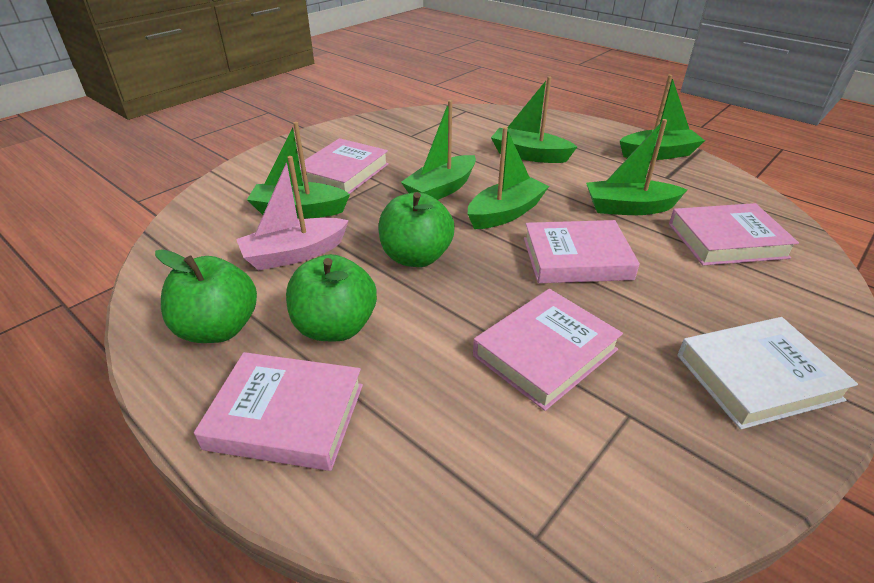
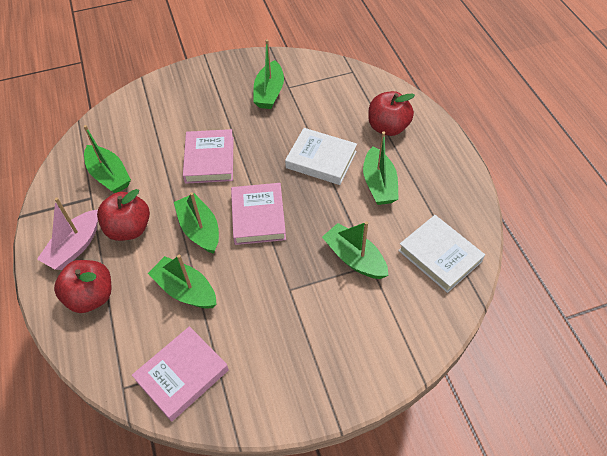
green apple: 3 -> 0
pink book: 5 -> 3
red apple: 0 -> 3
white book: 1 -> 2

